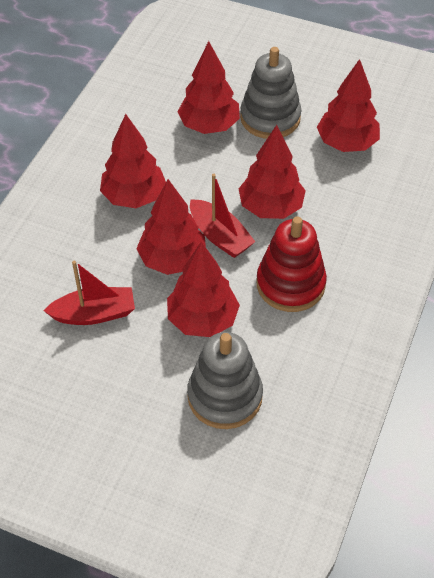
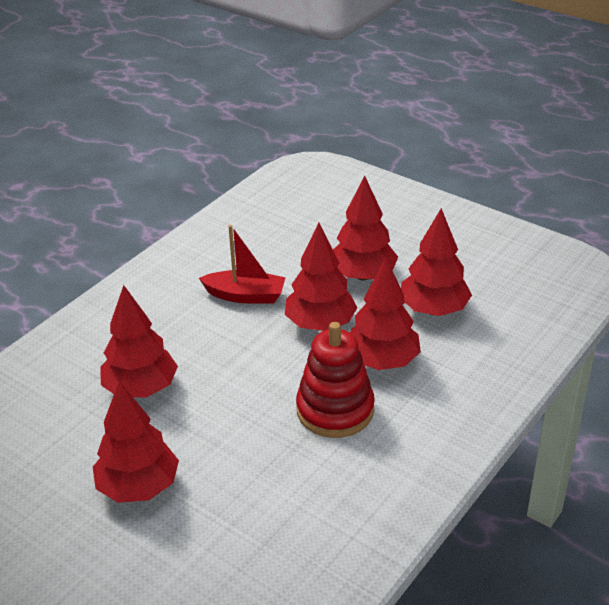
grey stacking toy: 2 -> 0
red boat: 2 -> 1

